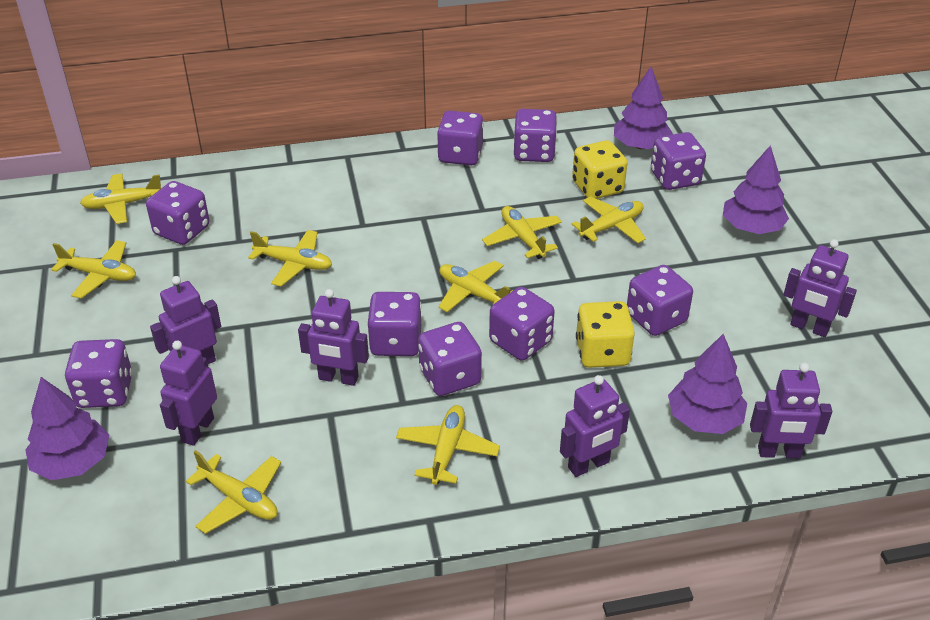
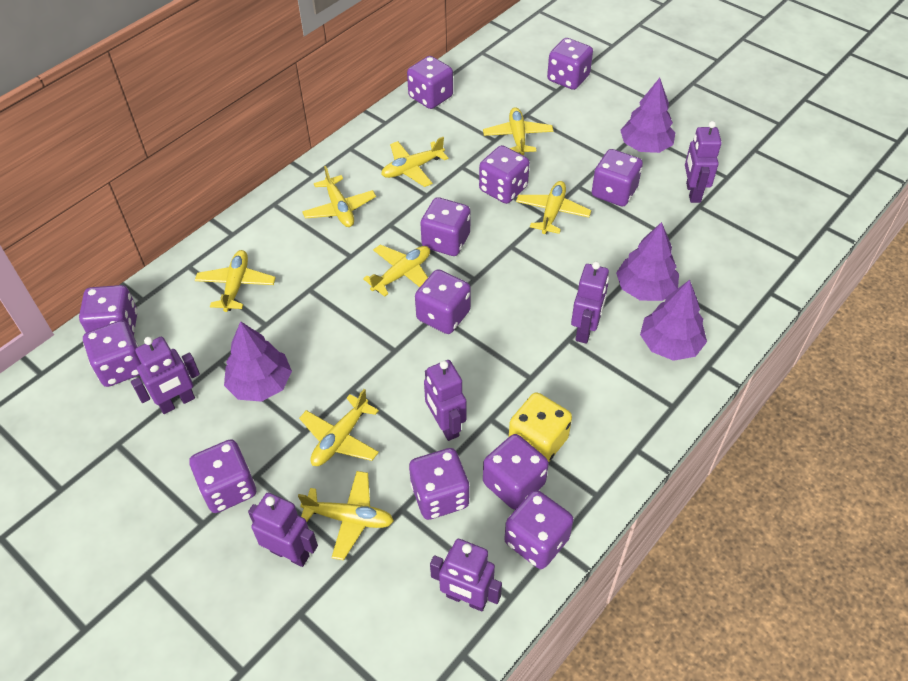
purple dice: 9 -> 12
yellow dice: 2 -> 1

